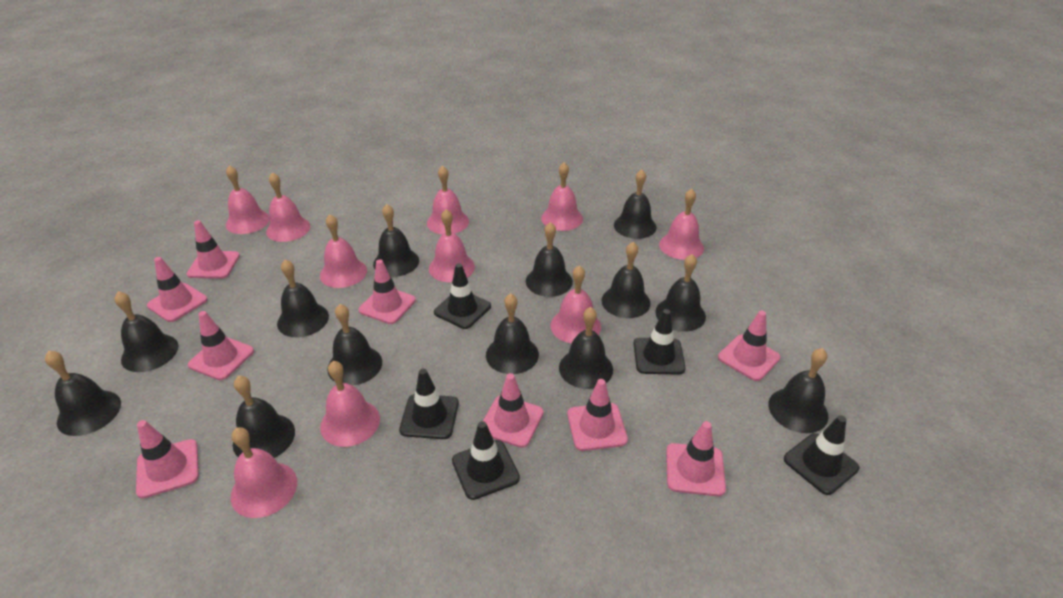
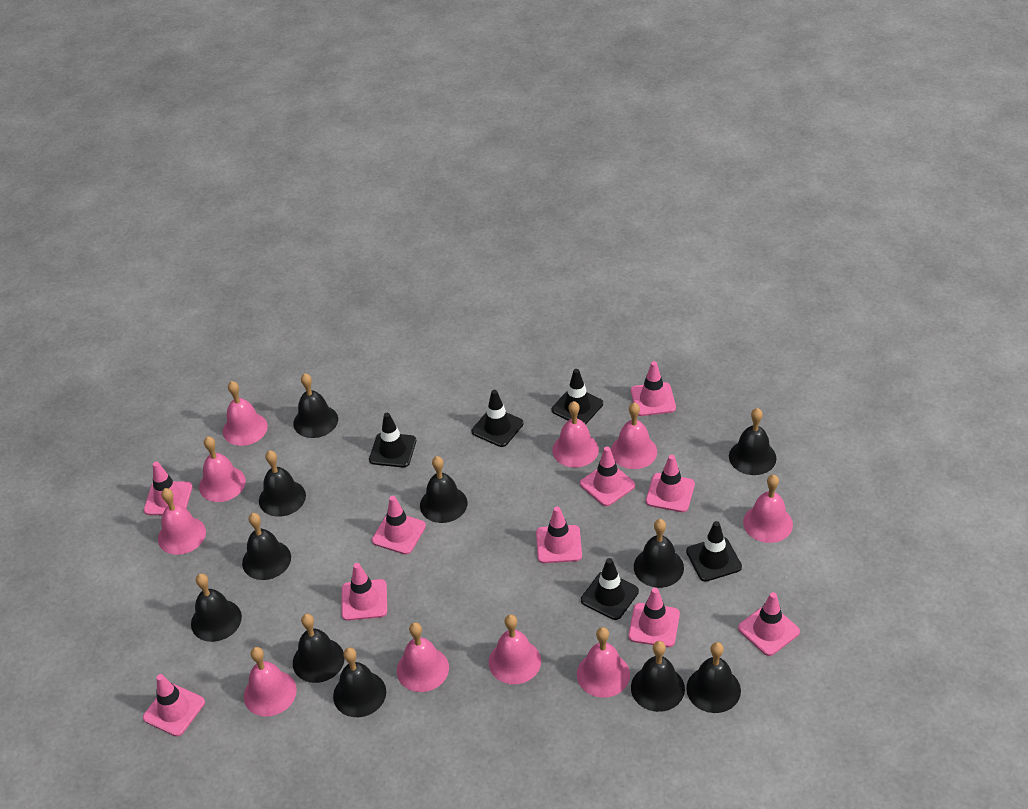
black bell: 13 -> 11
pink traffic cone: 9 -> 10

